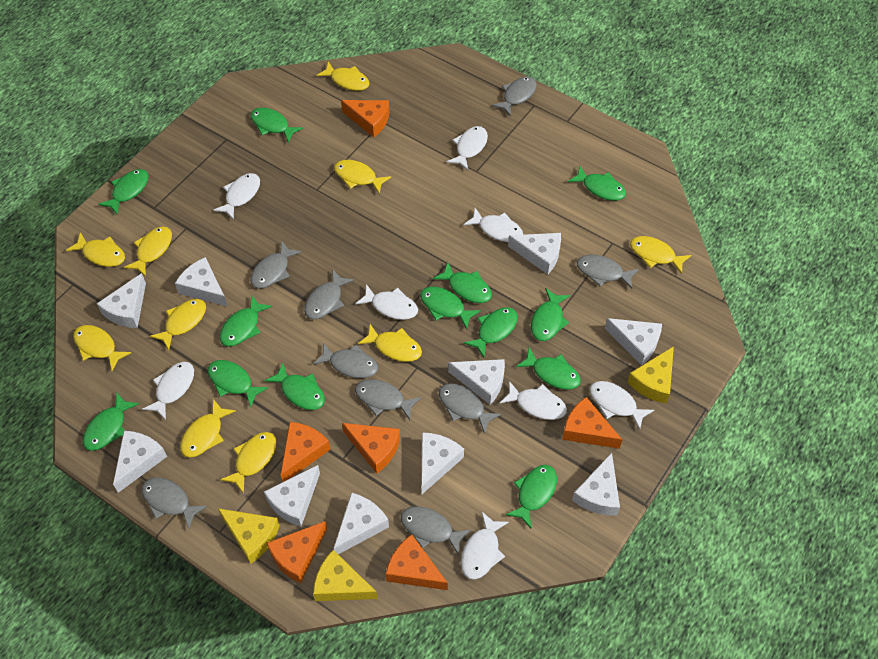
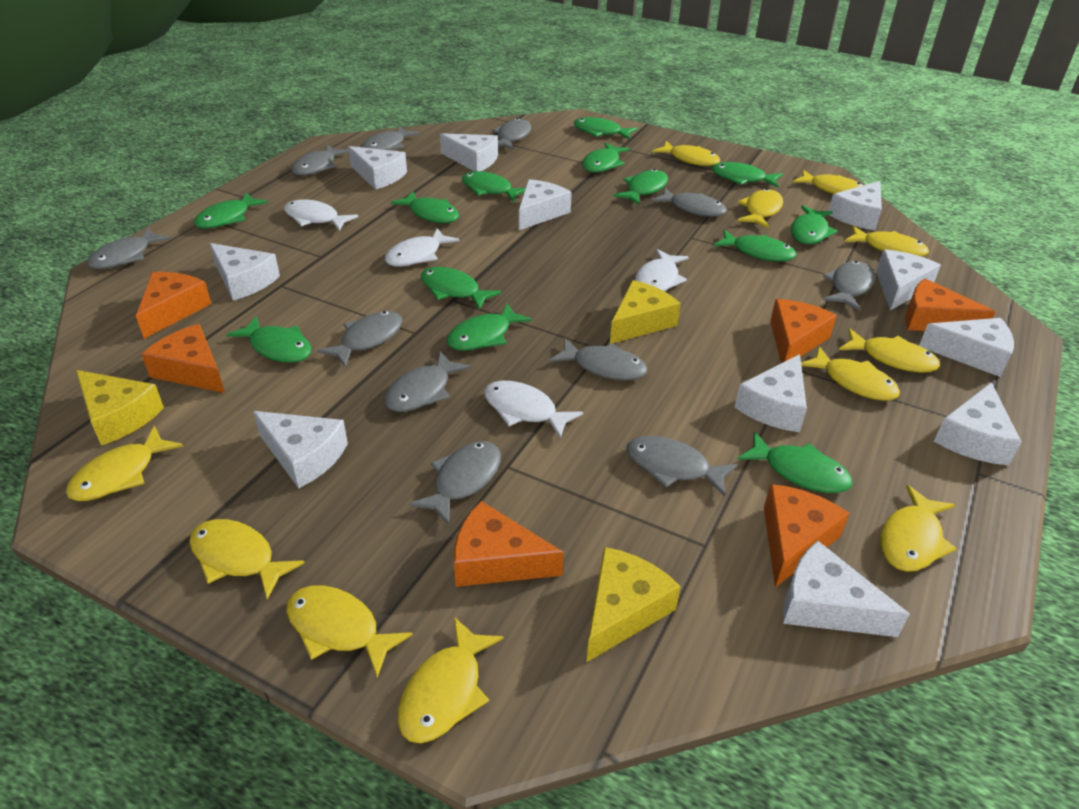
grey fish: 9 -> 11
white cheese: 10 -> 11
white fish: 8 -> 4
yellow fish: 10 -> 11

